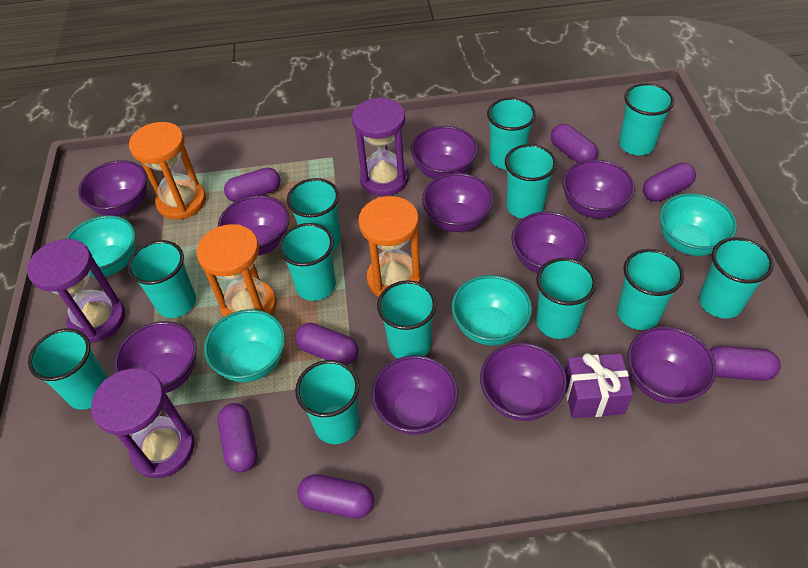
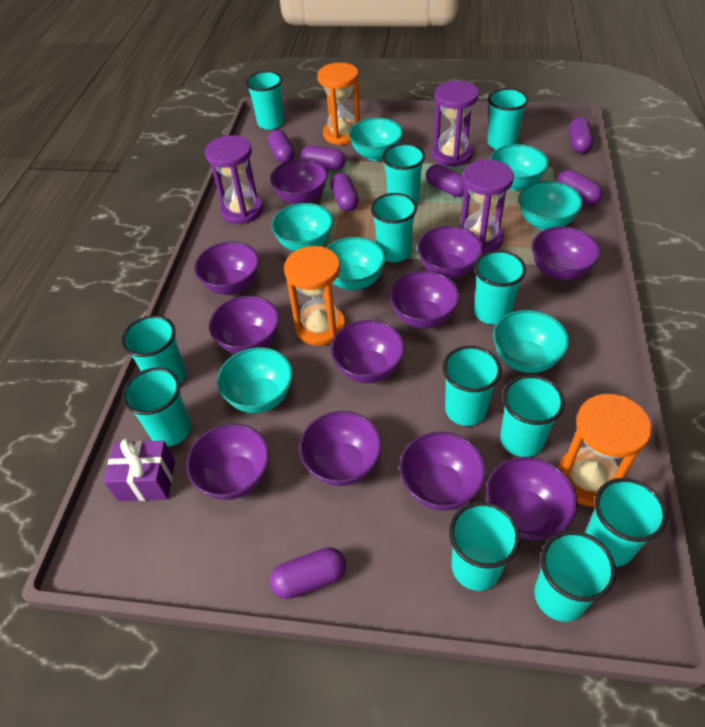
purple bowl: 10 -> 11
turquoise bowl: 4 -> 7

